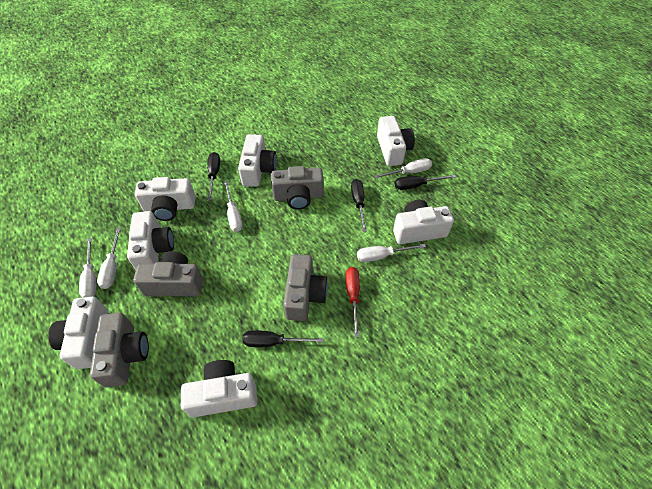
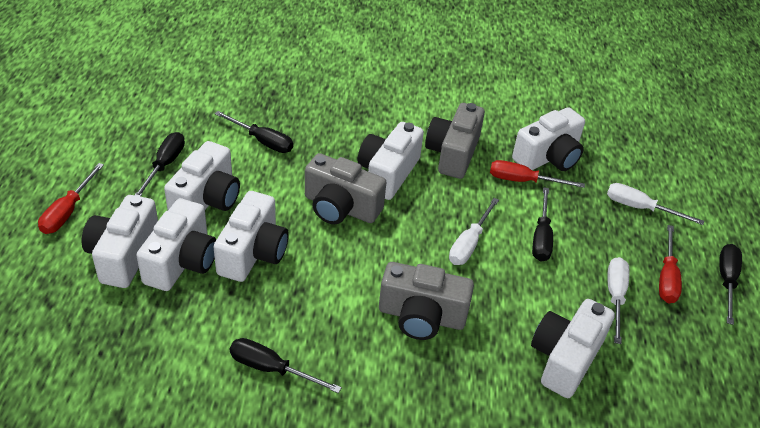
black screwdriver: 4 -> 5
grey camera: 4 -> 3
red screwdriver: 1 -> 3
white screwdriver: 5 -> 3

